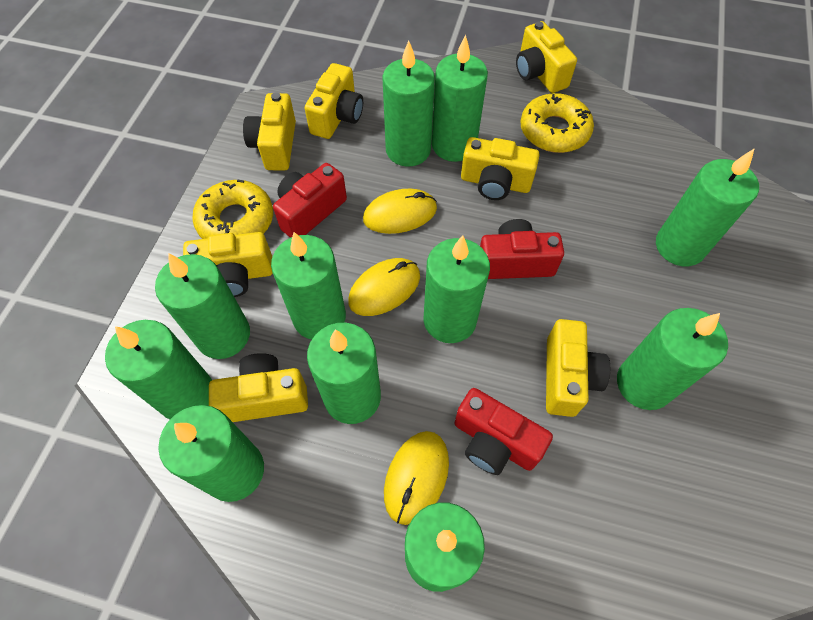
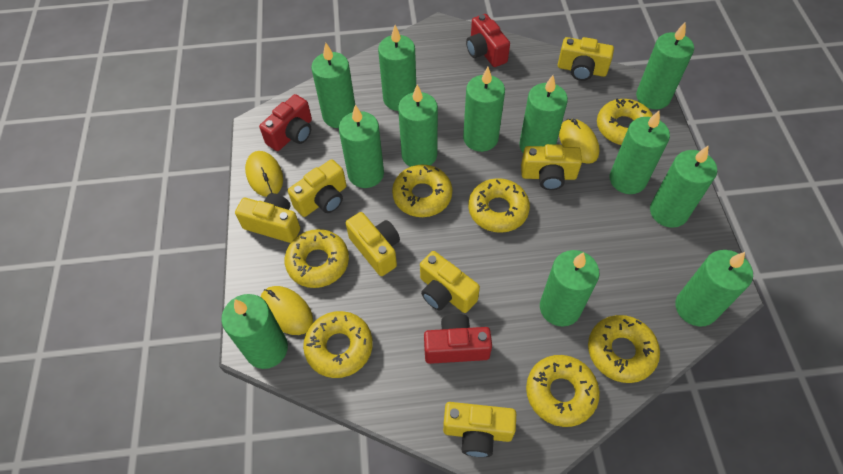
green candle: 11 -> 12
yellow donut: 2 -> 7

